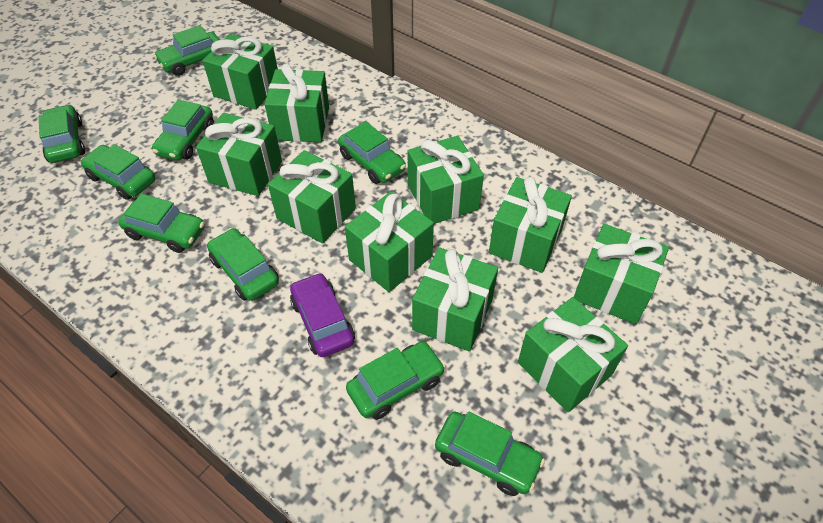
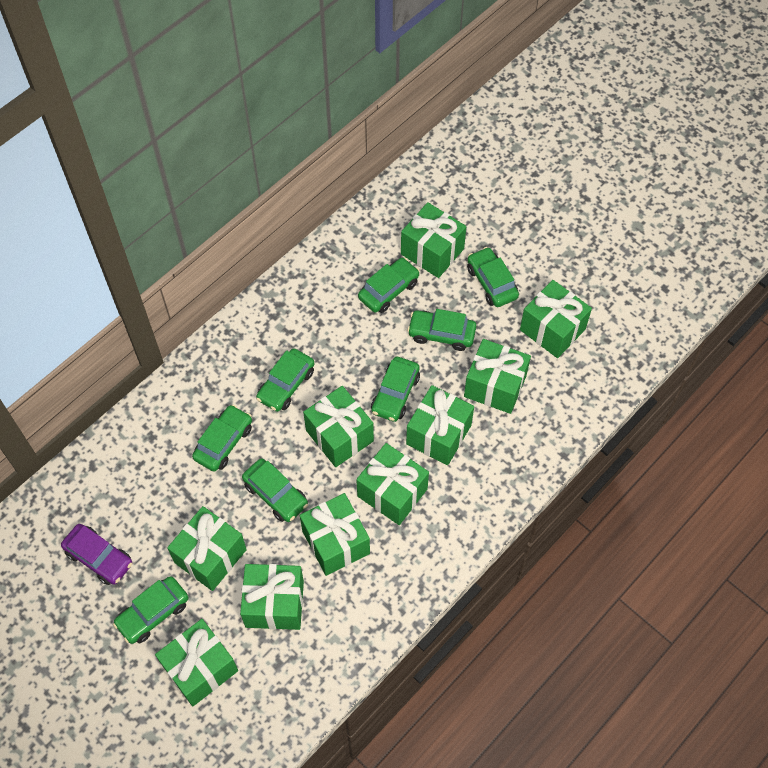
green car: 9 -> 8

